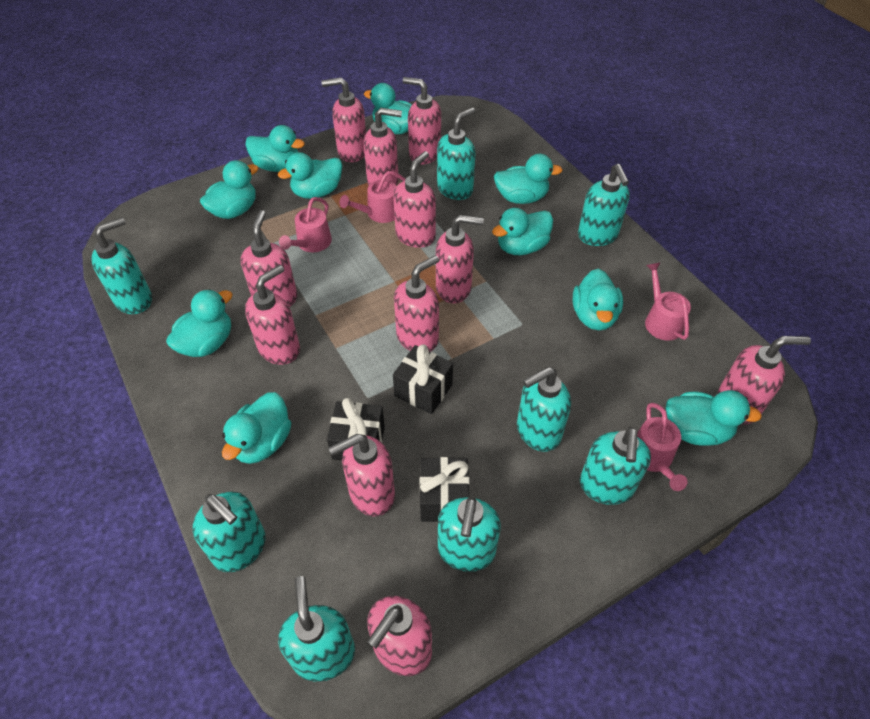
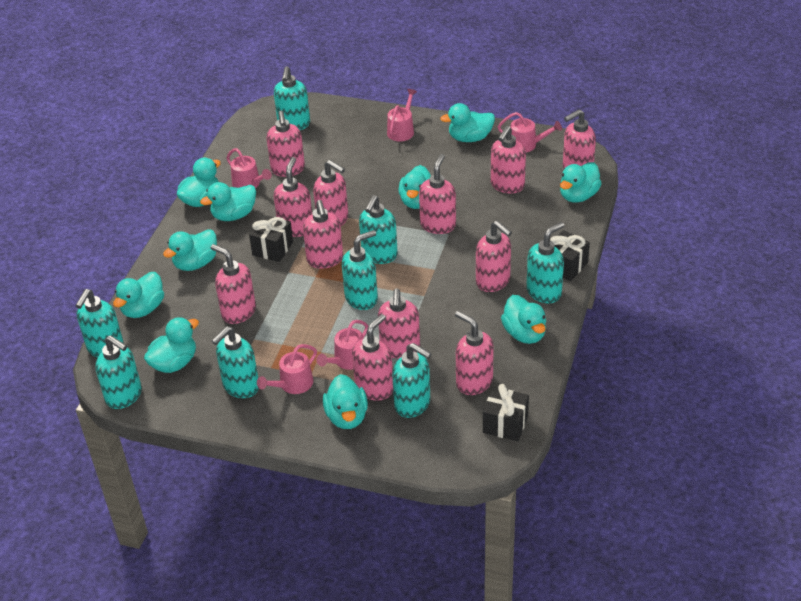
pink soap dispenser: 11 -> 12
pink watering can: 4 -> 5

